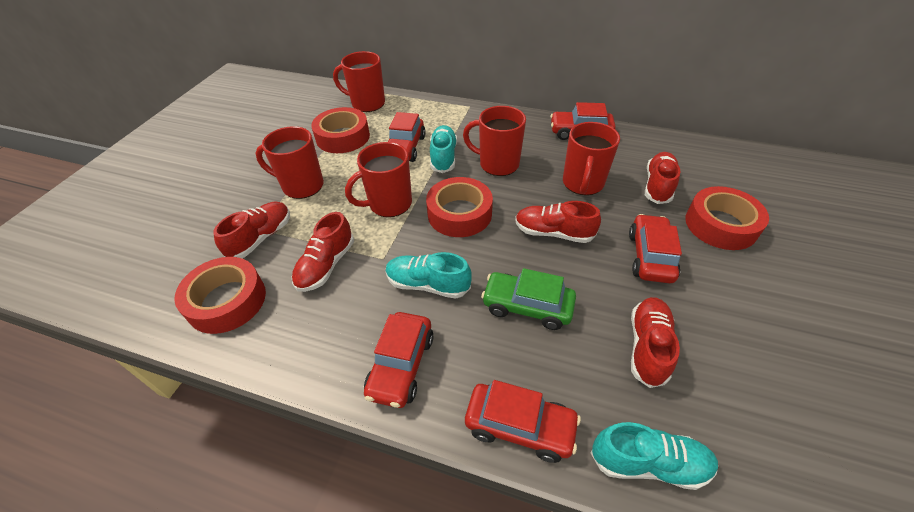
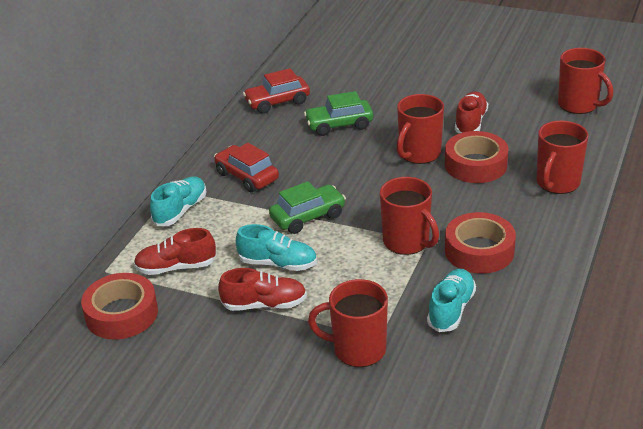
green car: 1 -> 2
red car: 5 -> 2
red shoe: 5 -> 3
red tape: 4 -> 3

